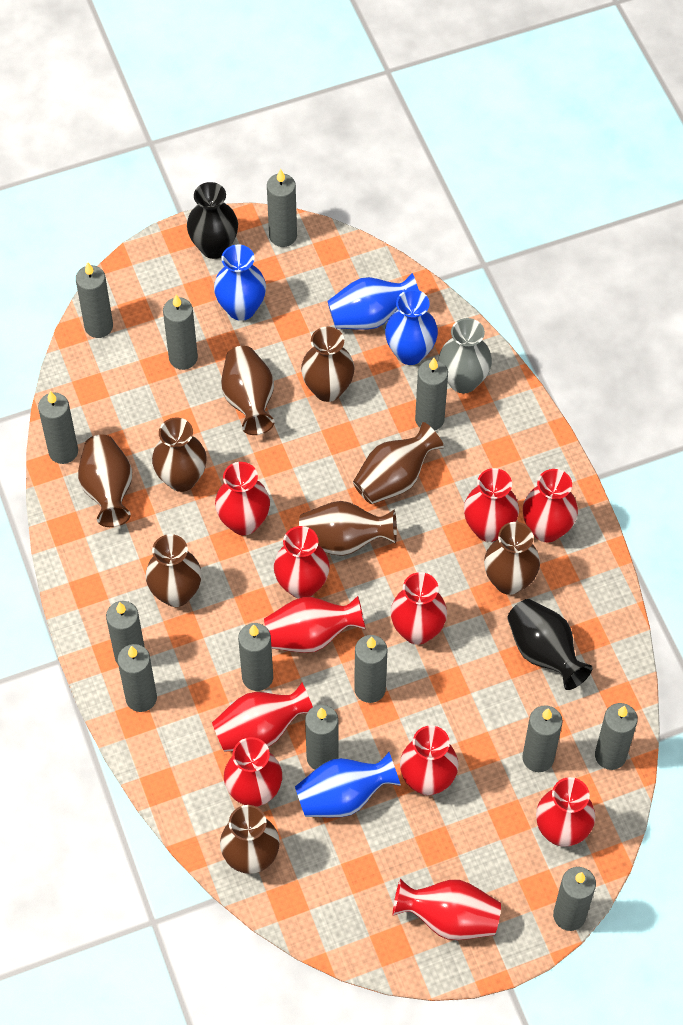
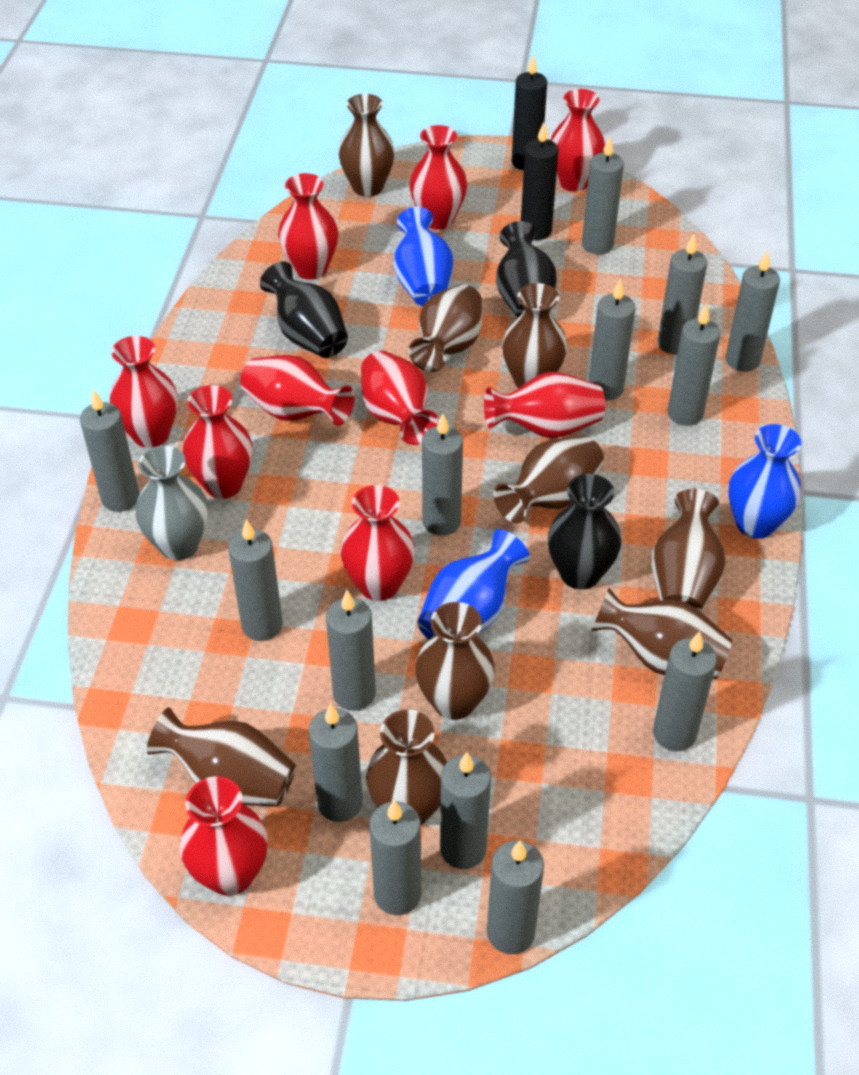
black candle: 0 -> 2
black vase: 2 -> 3
blue vase: 4 -> 3
grey candle: 13 -> 14
red vase: 11 -> 10

